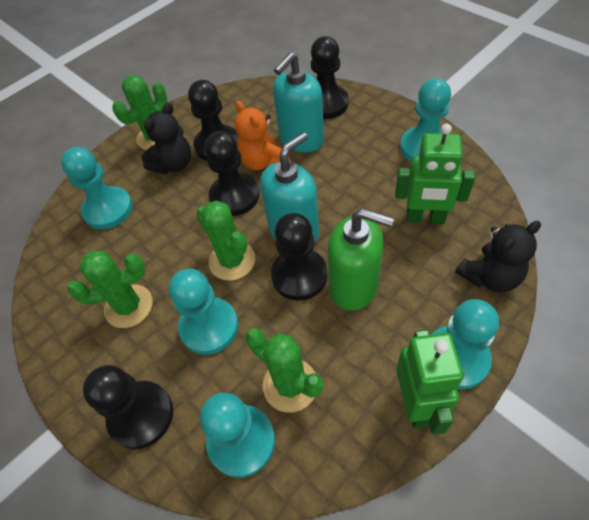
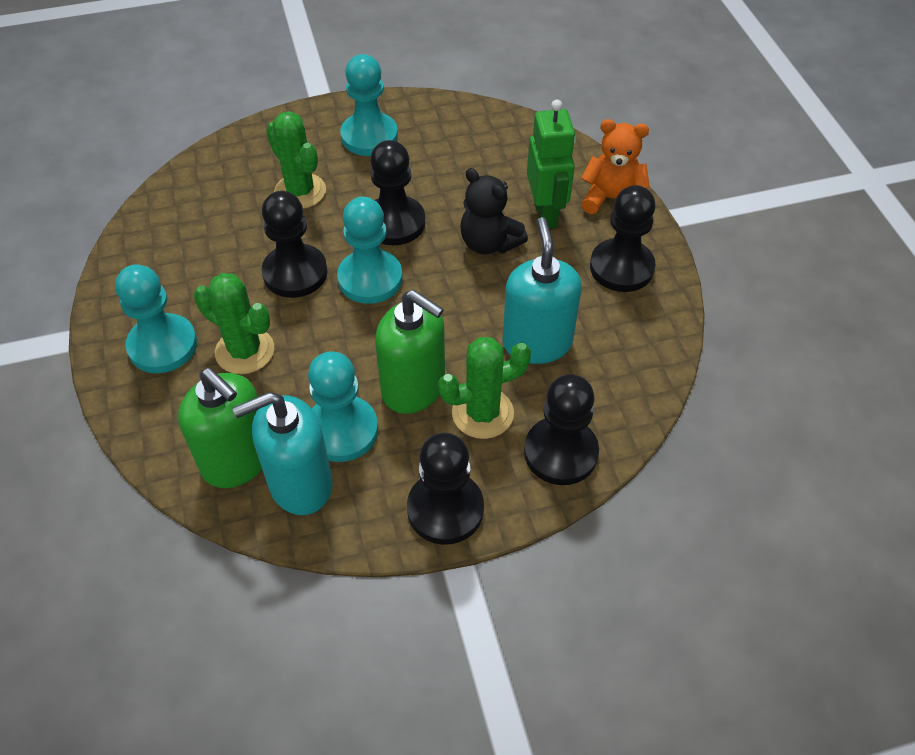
black teddy bear: 2 -> 1
green cactus: 4 -> 3
green robot: 2 -> 1
green soap dispenser: 1 -> 2
turquoise pawn: 5 -> 4

